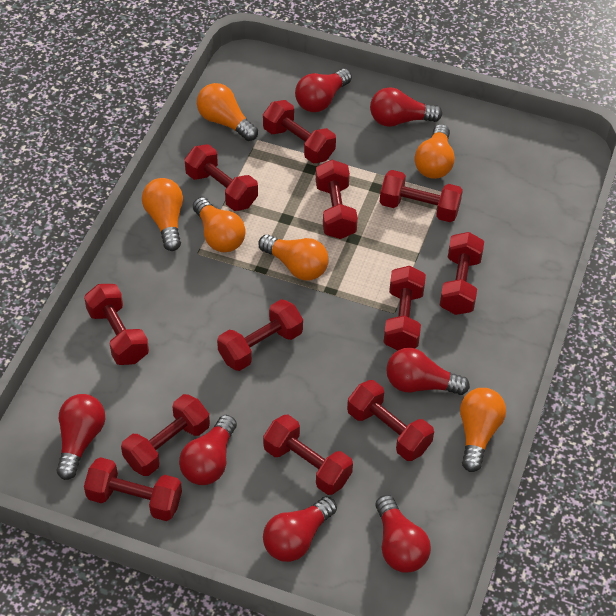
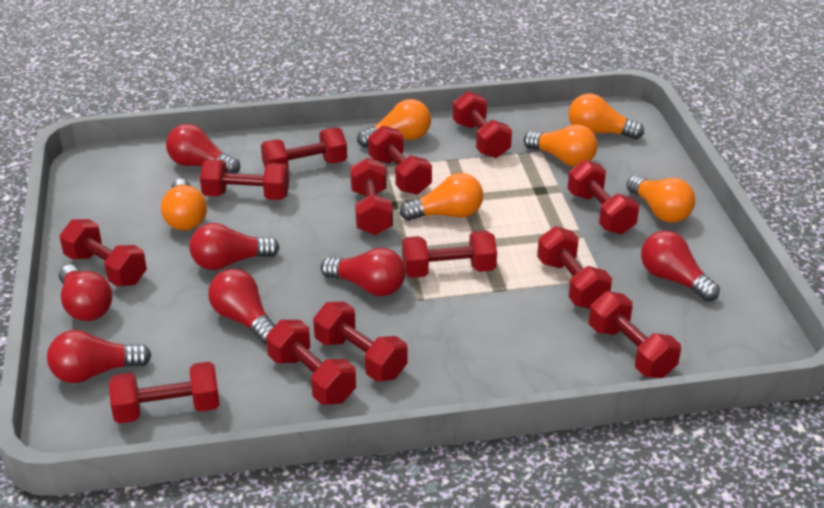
red dumbbell: 12 -> 13

